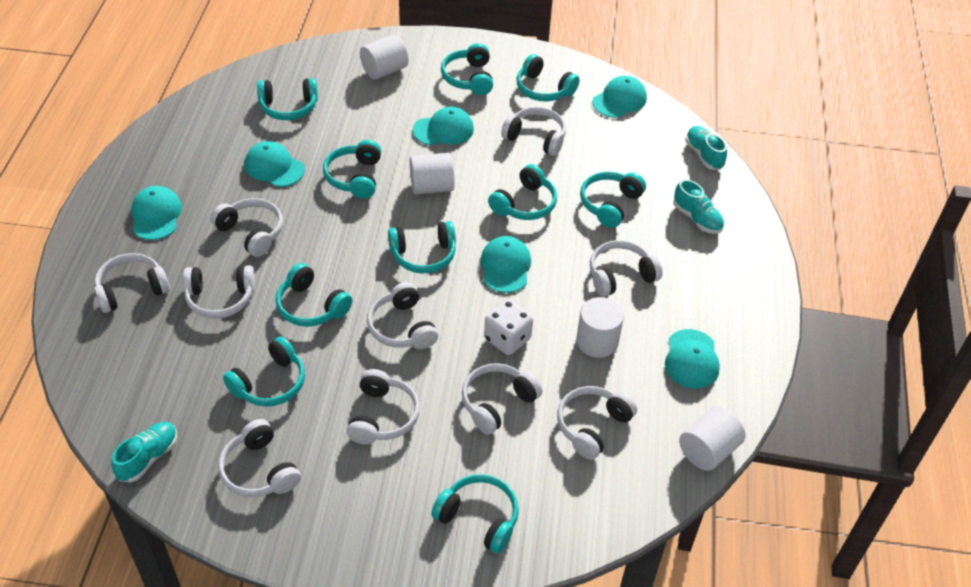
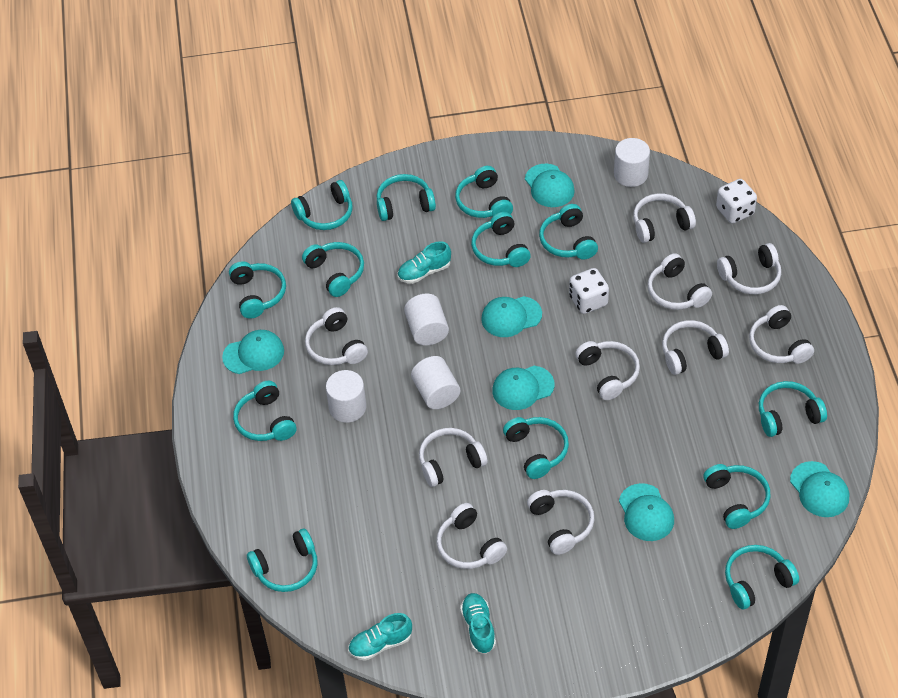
turquoise headphones: 10 -> 13
white dice: 1 -> 2

